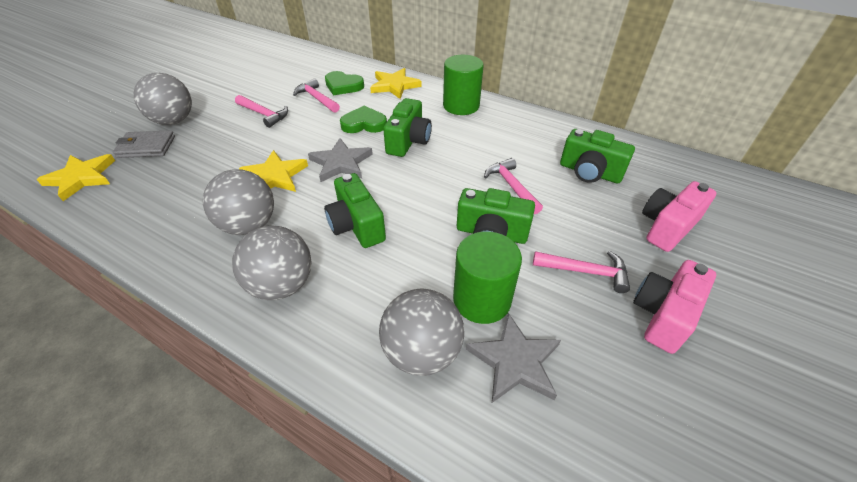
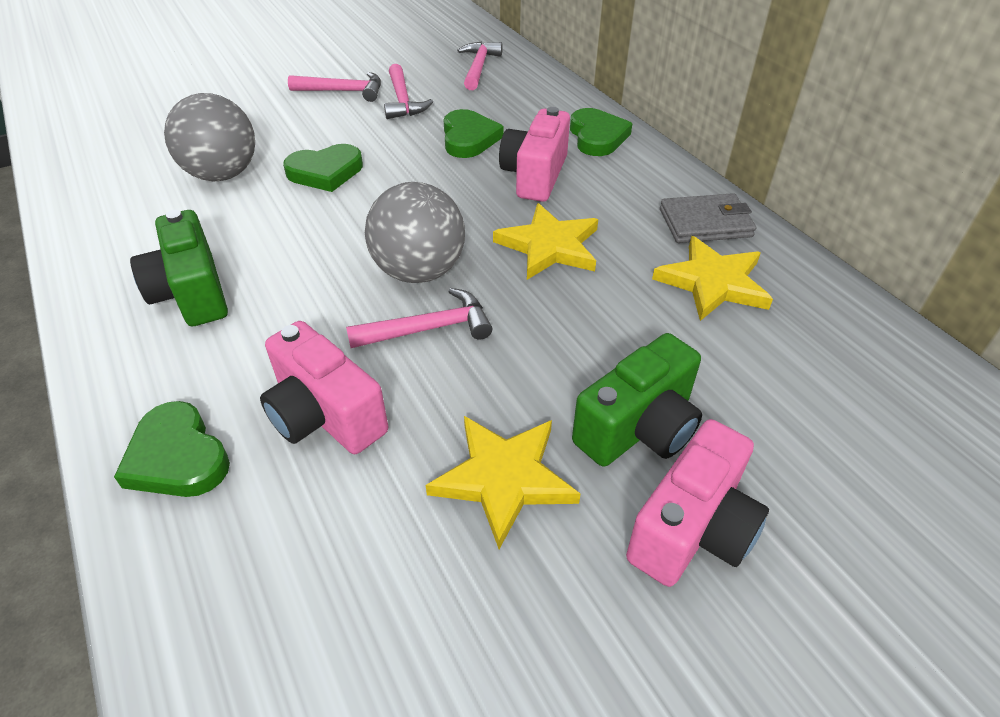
green camera: 4 -> 2
green cylinder: 2 -> 0
green heart: 2 -> 4
grey ball: 4 -> 2
grey star: 2 -> 0
pink camera: 2 -> 3

